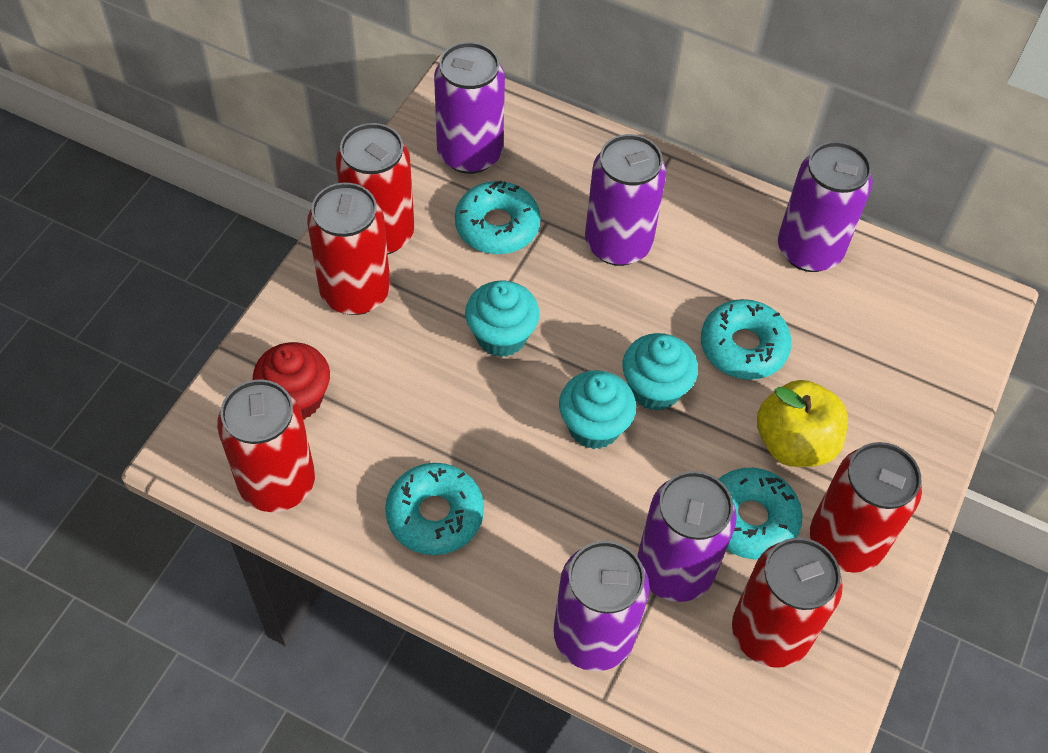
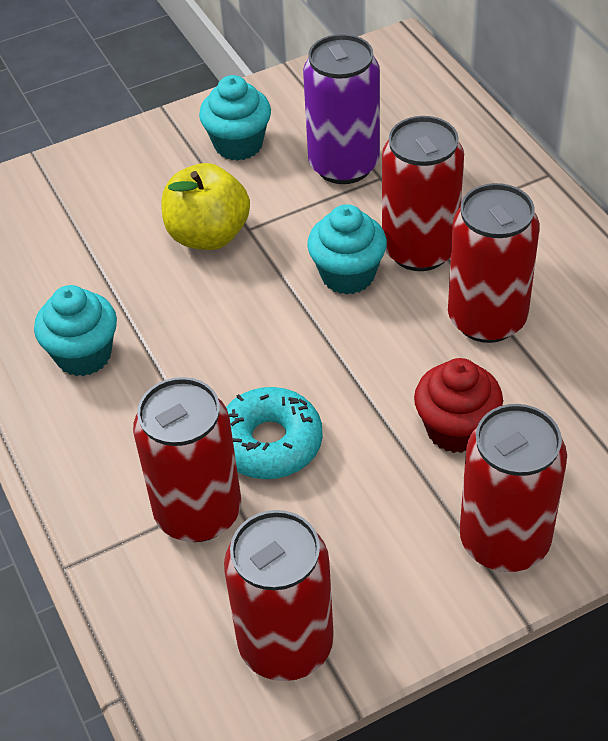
purple can: 5 -> 1
turquoise donut: 4 -> 1

